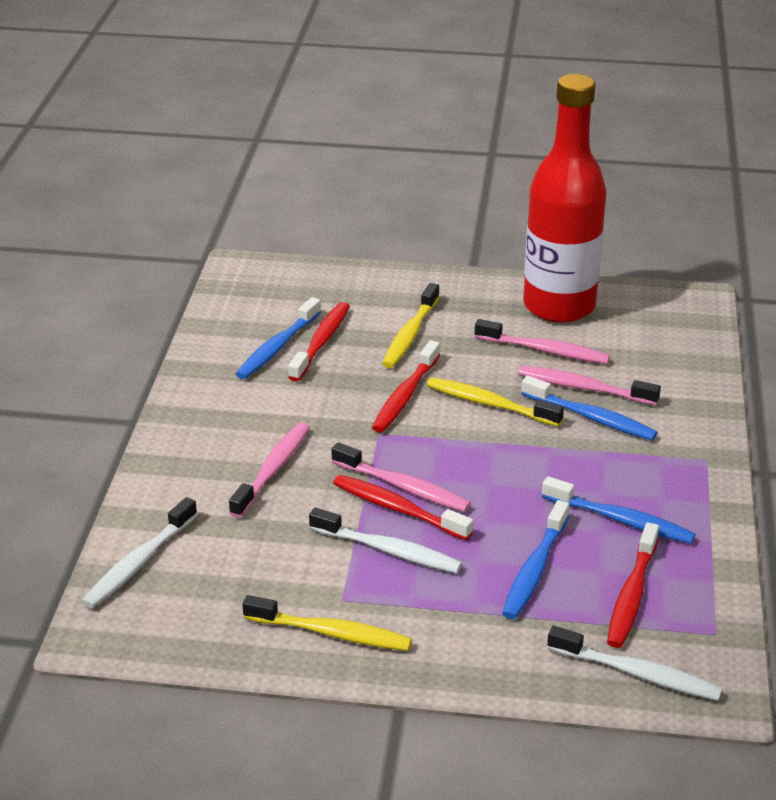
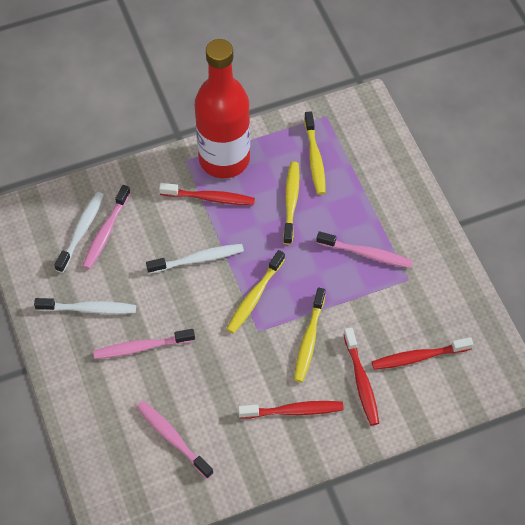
blue toothbrush: 4 -> 0
yellow toothbrush: 3 -> 4

